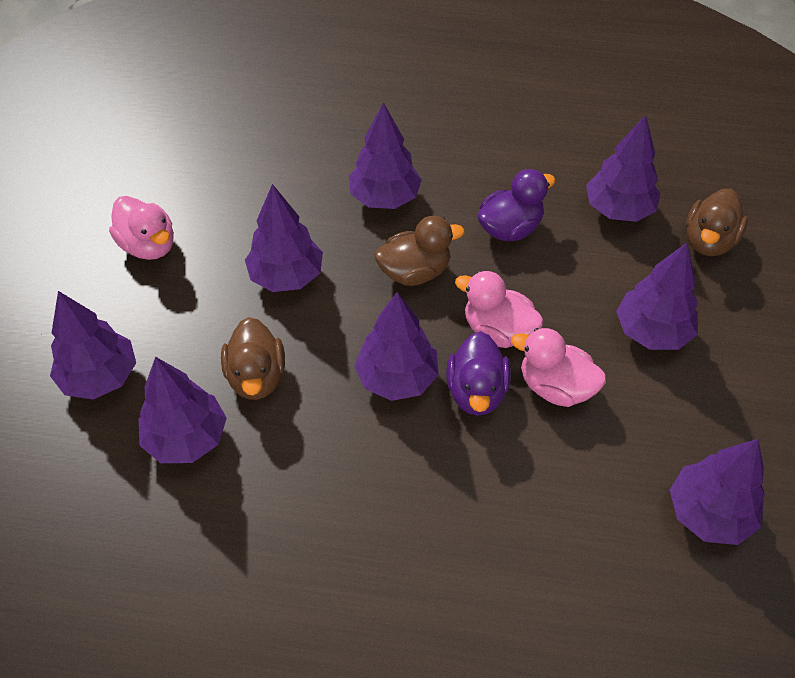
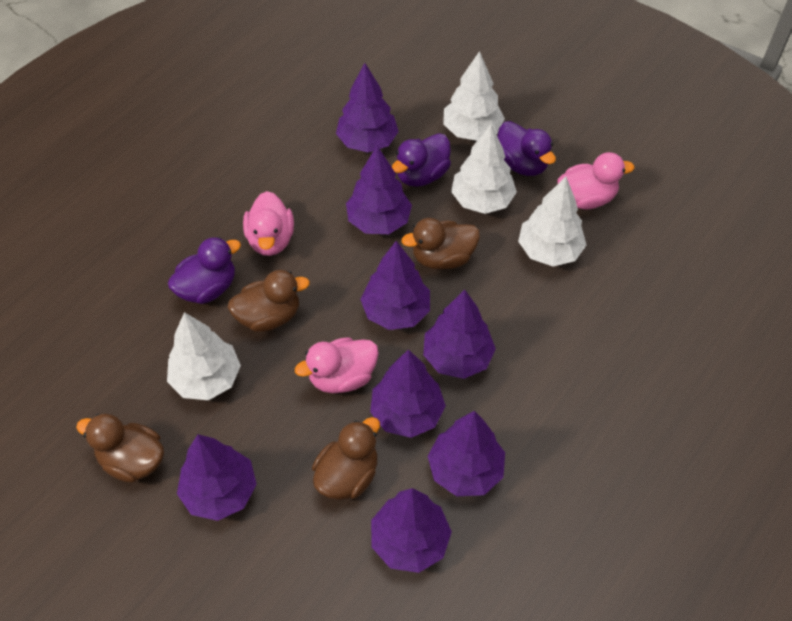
brown duck: 3 -> 4
purple duck: 2 -> 3
white tree: 0 -> 4

